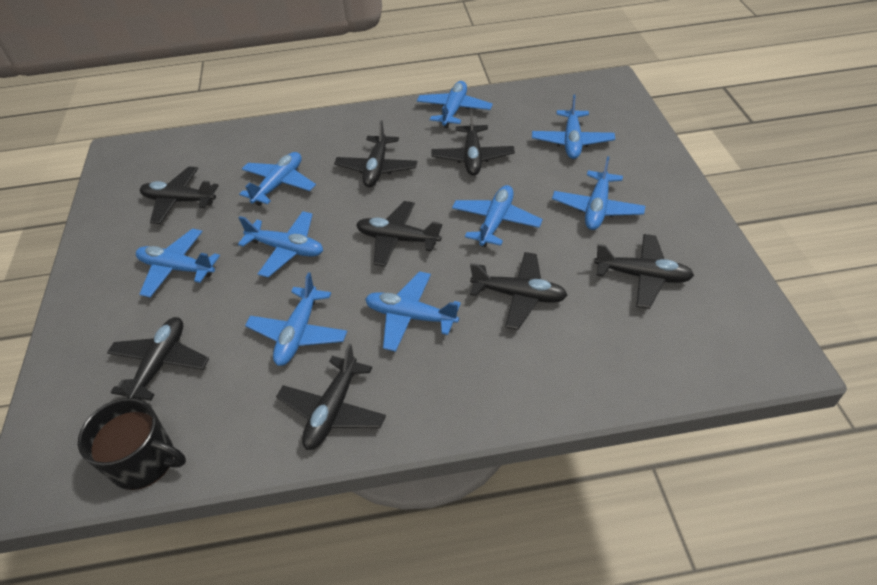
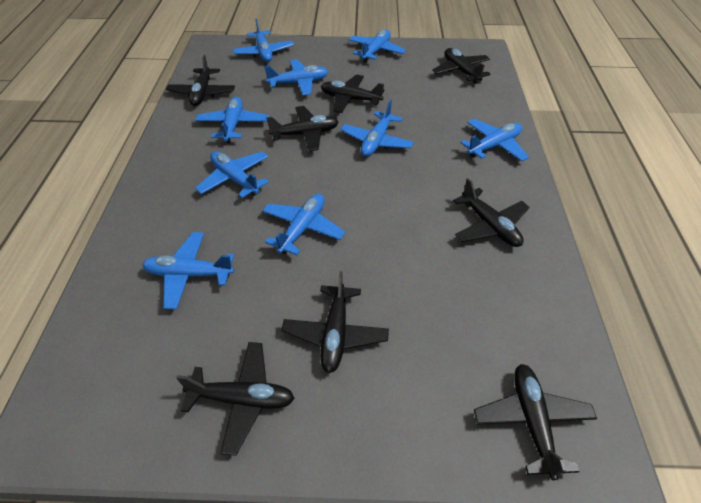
black mug: 1 -> 0

